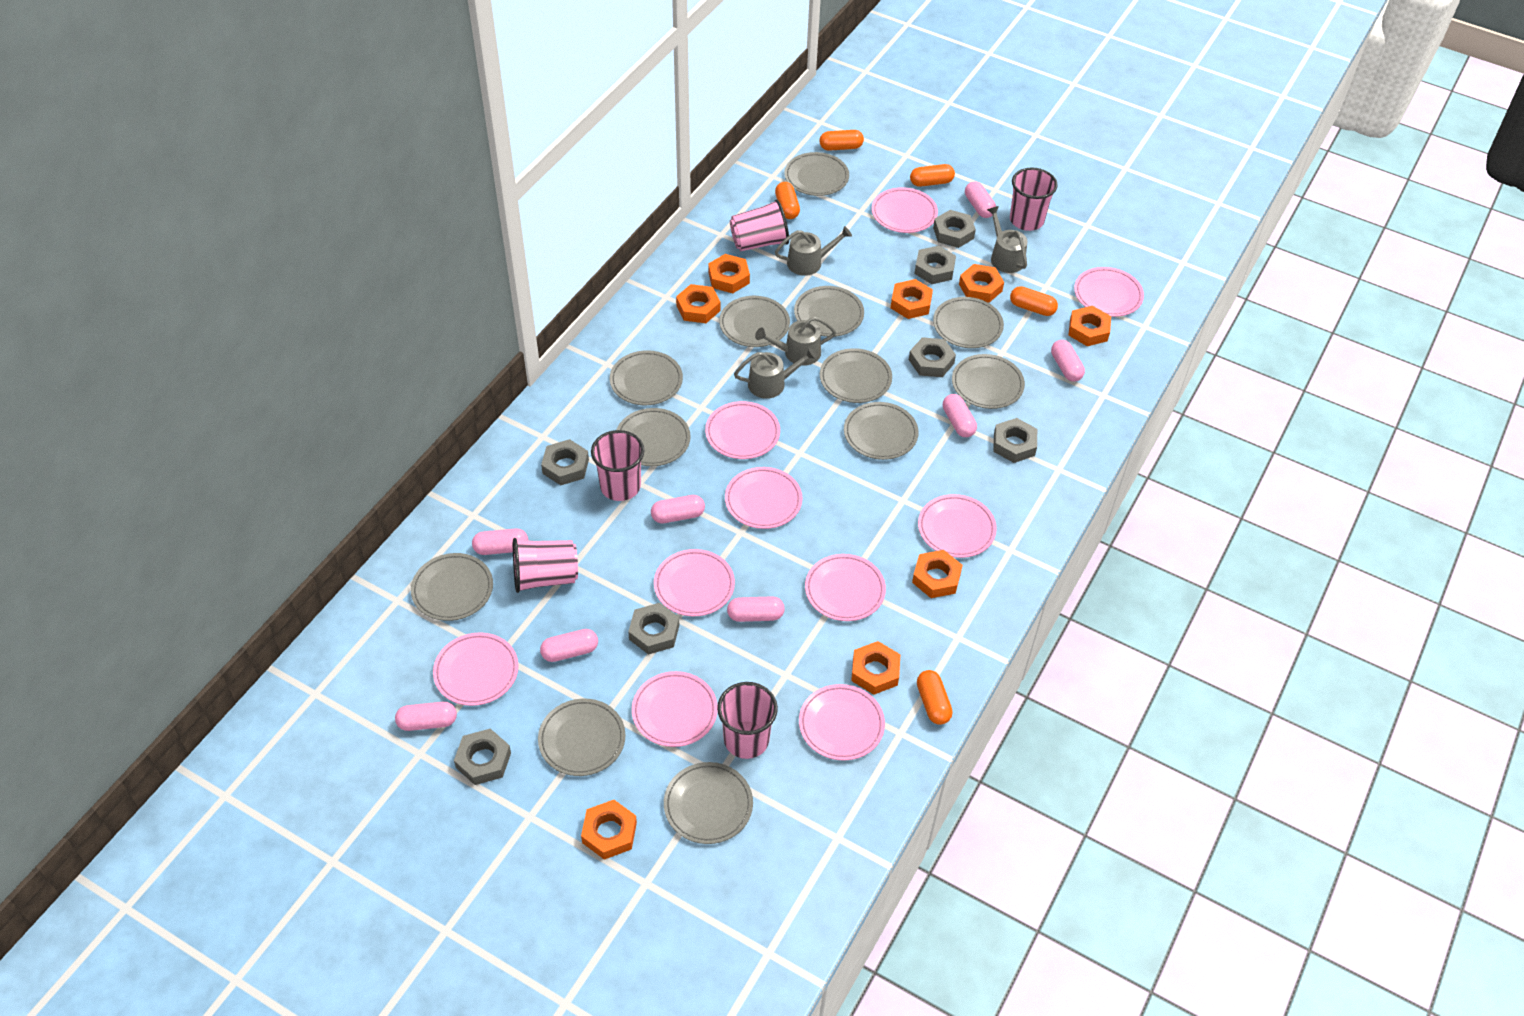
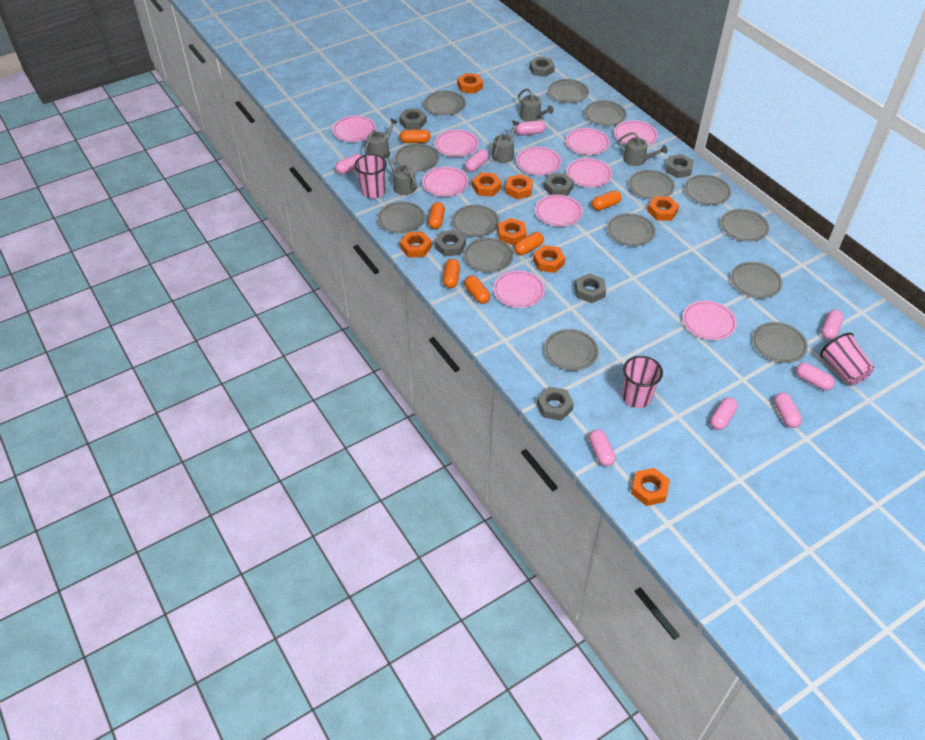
grey plate: 12 -> 14
grey watering can: 4 -> 5
orange capsule: 5 -> 6
pink cup: 5 -> 3

